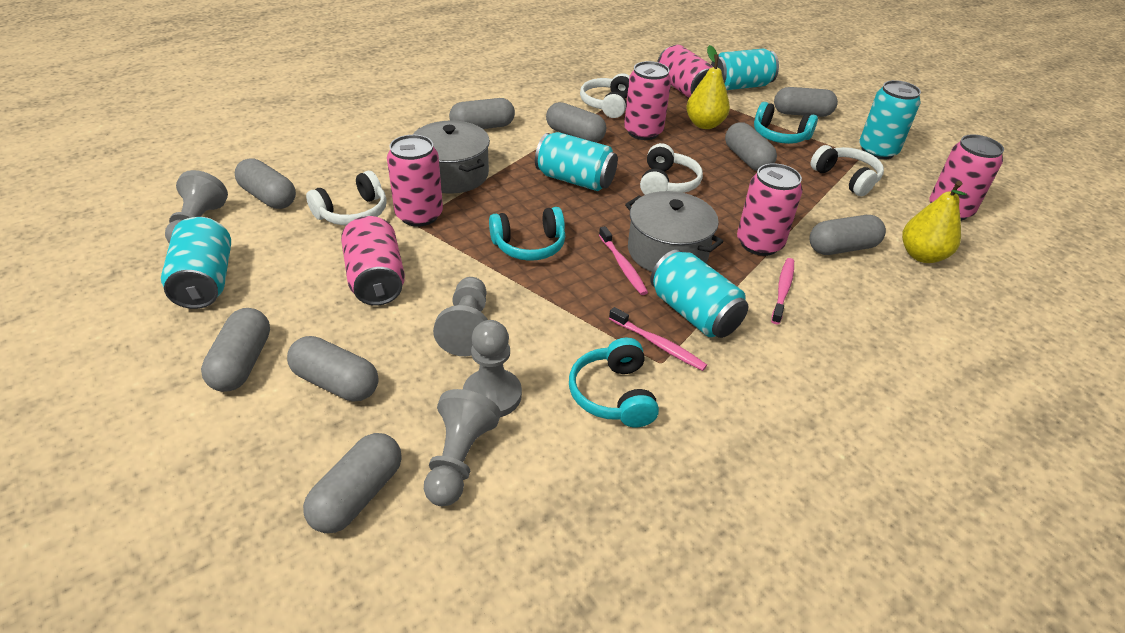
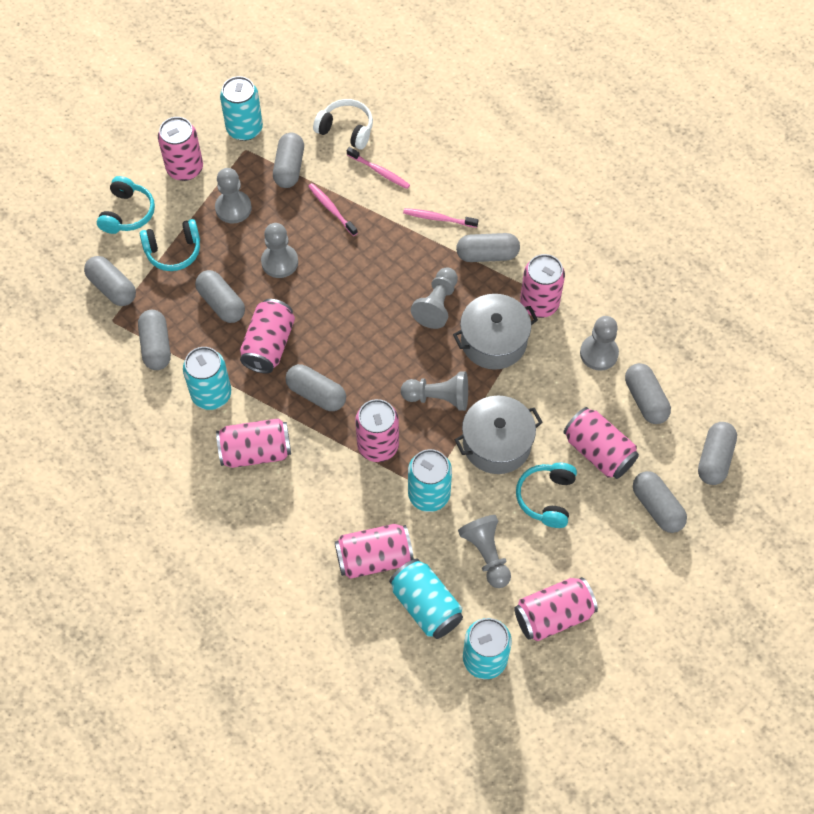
grey pawn: 4 -> 6
pink can: 6 -> 8
white headphones: 4 -> 1
yellow pear: 2 -> 0

